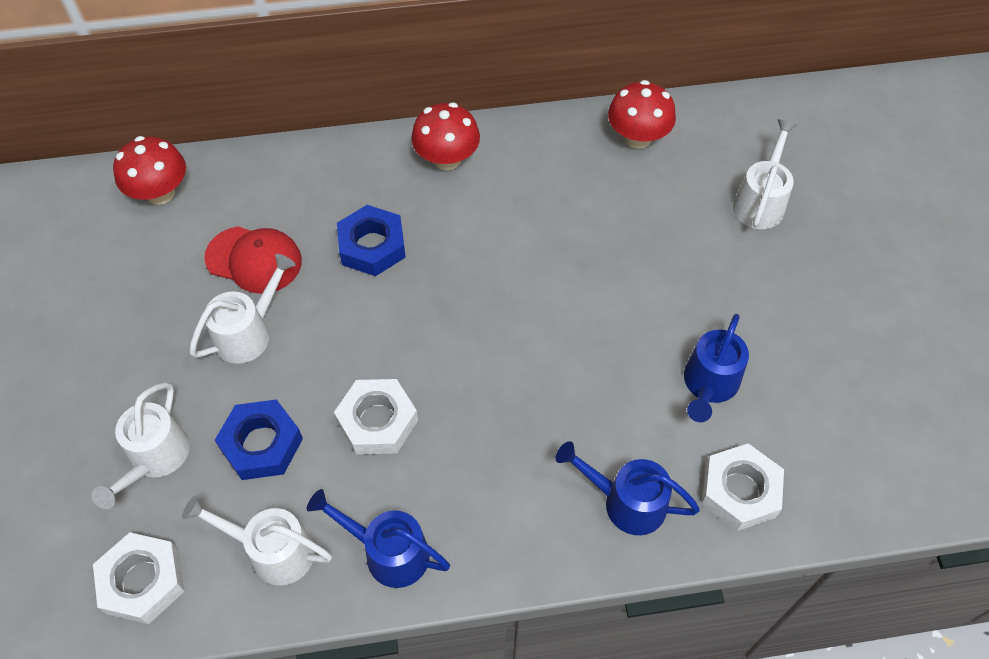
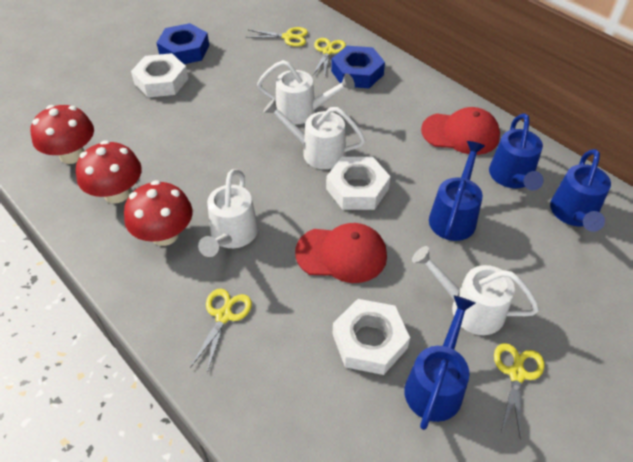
blue watering can: 3 -> 4
red cap: 1 -> 2
yellow scissors: 0 -> 4

